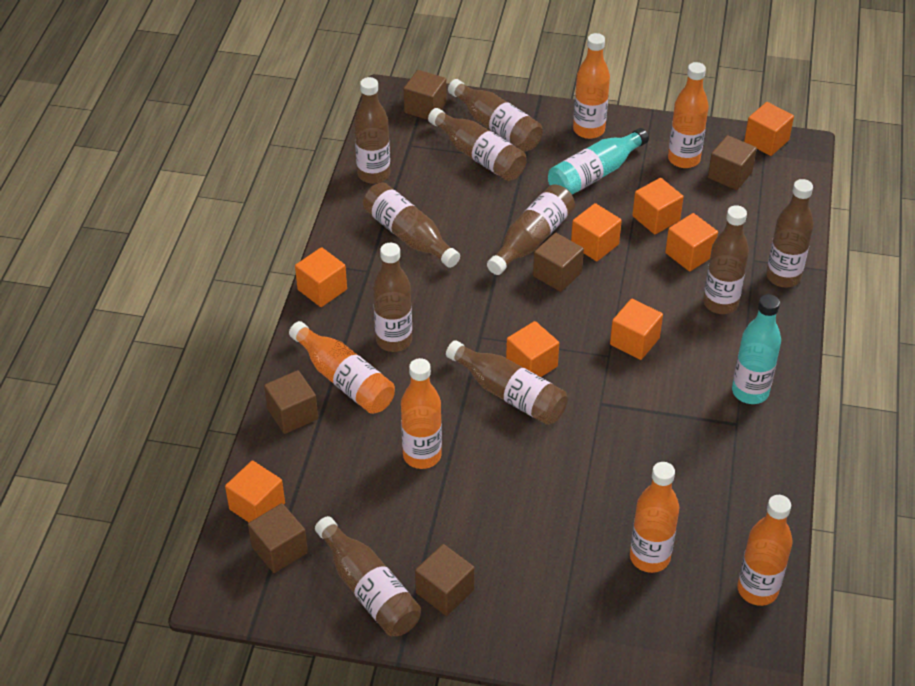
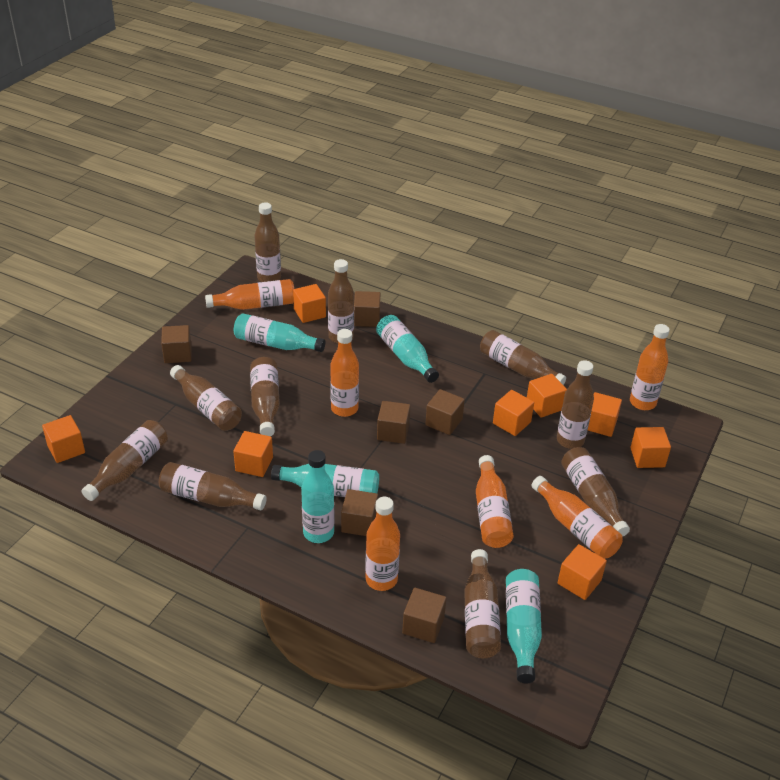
turquoise bottle: 2 -> 5

